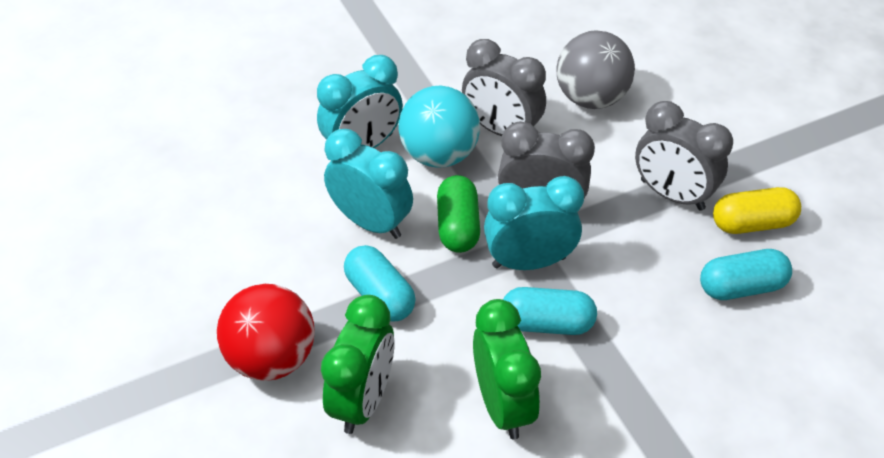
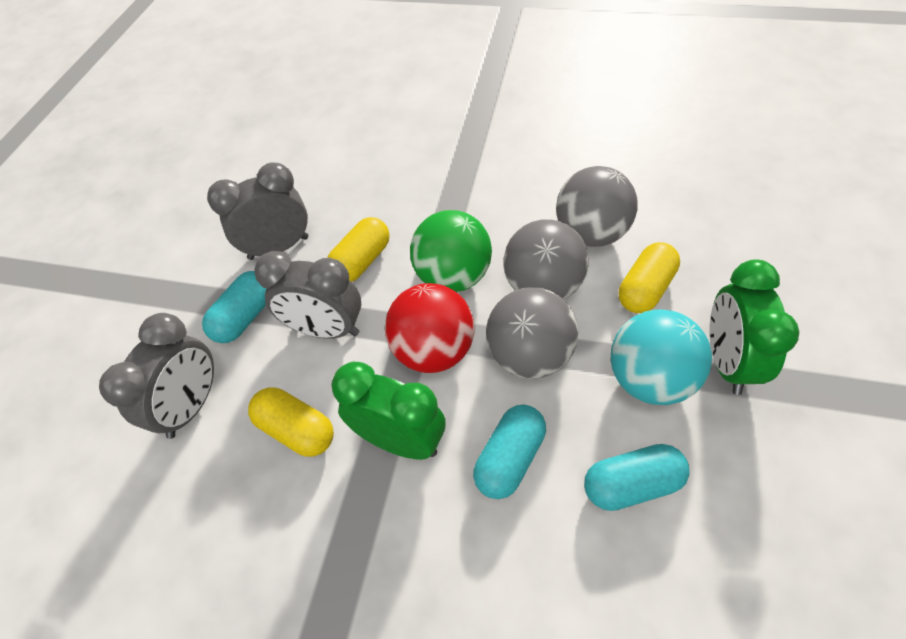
green ball: 0 -> 1
green capsule: 1 -> 0
grey ball: 1 -> 3
turquoise clock: 3 -> 0
yellow capsule: 1 -> 3

